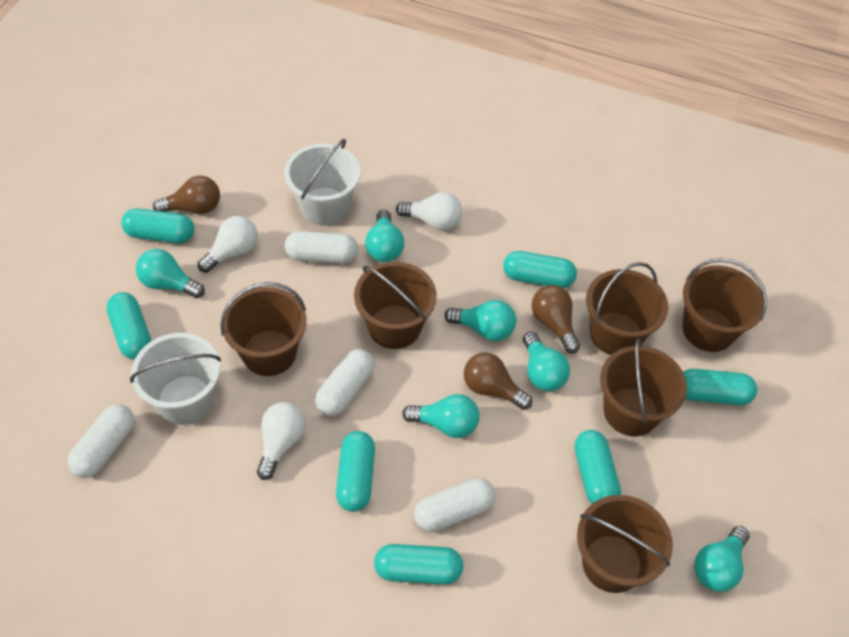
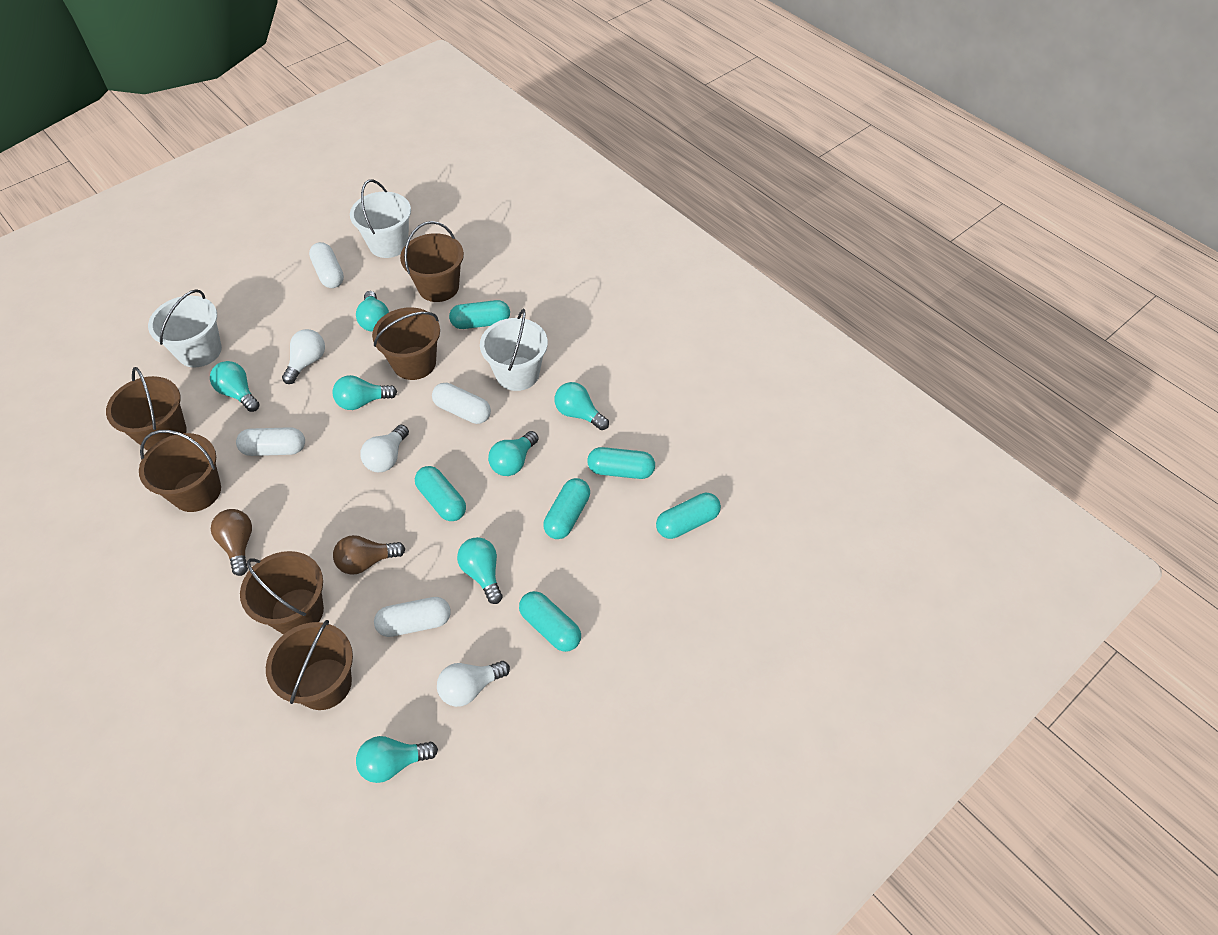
brown light bulb: 3 -> 2
turquoise capsule: 7 -> 6
turquoise light bulb: 6 -> 7
white bucket: 2 -> 3

